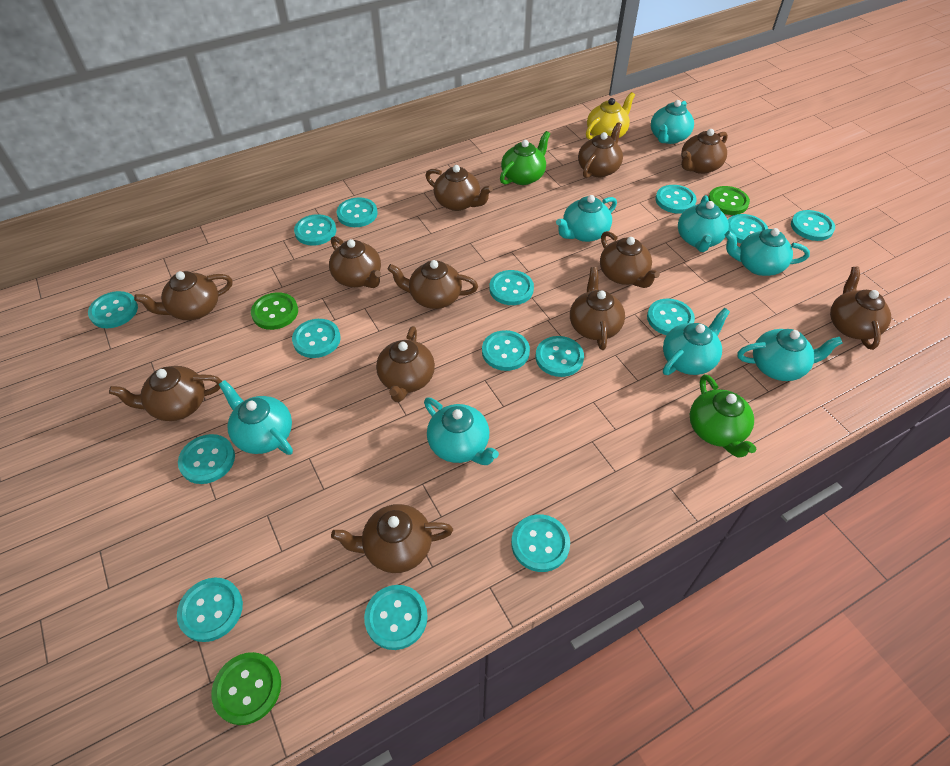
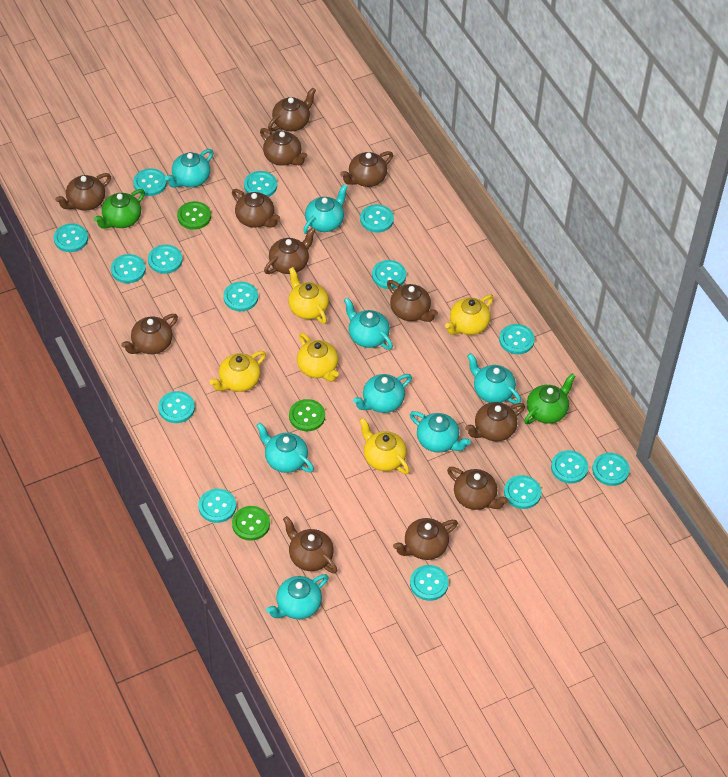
yellow teapot: 1 -> 5

